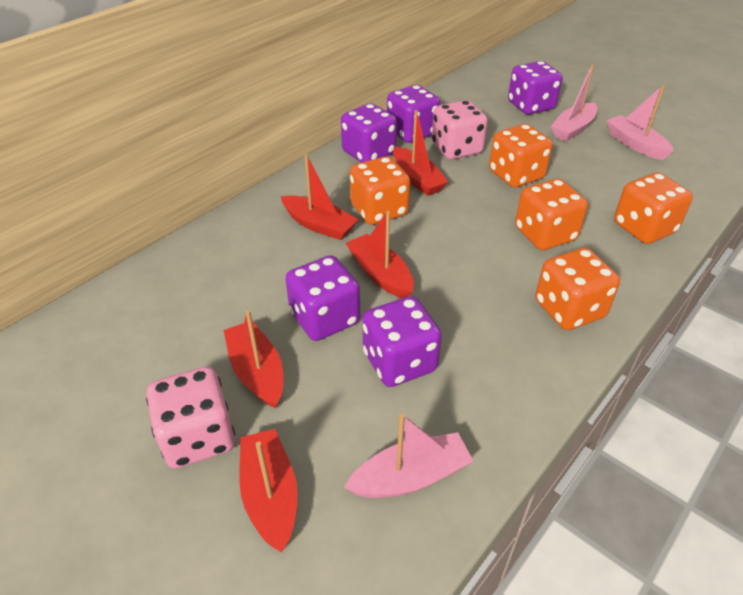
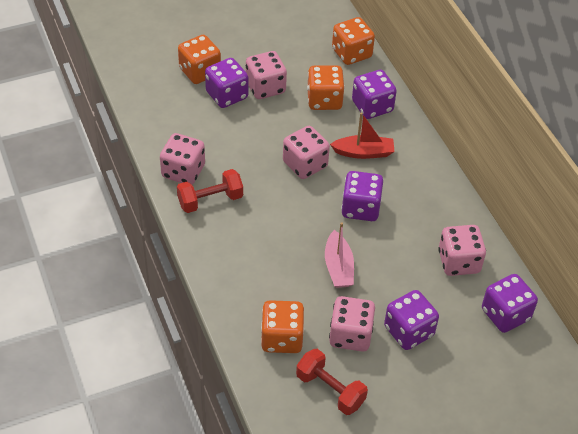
orange dice: 5 -> 4
pink boat: 3 -> 1
pink dice: 2 -> 5
red boat: 5 -> 1
red dumbbell: 0 -> 2

